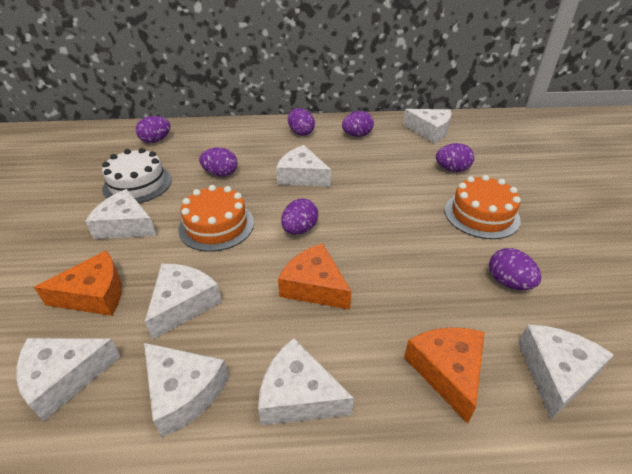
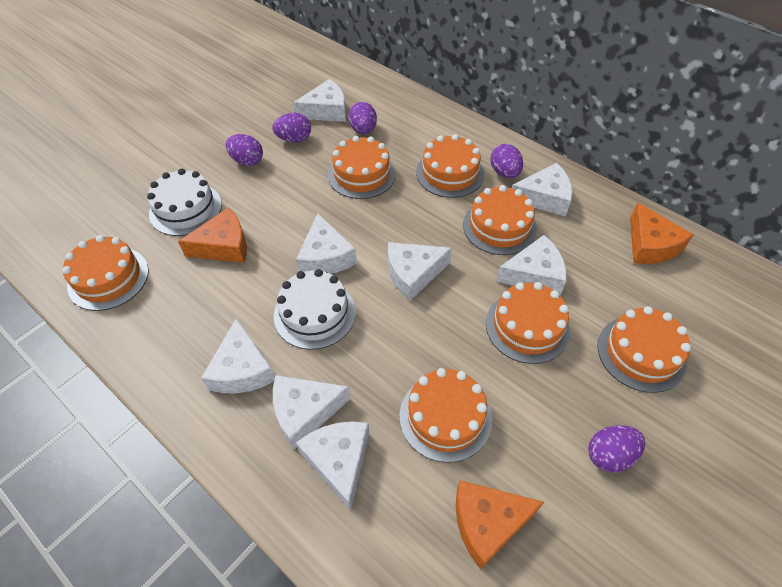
orange cake: 2 -> 7
purple egg: 7 -> 5
white cake: 1 -> 2

